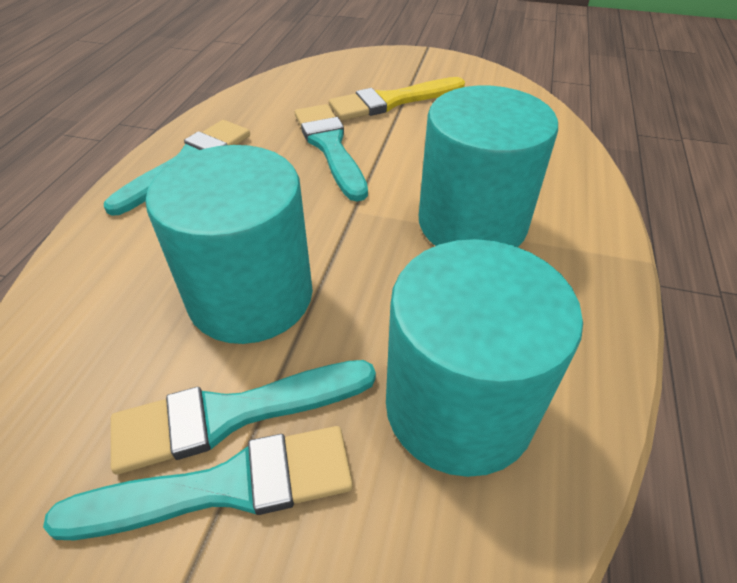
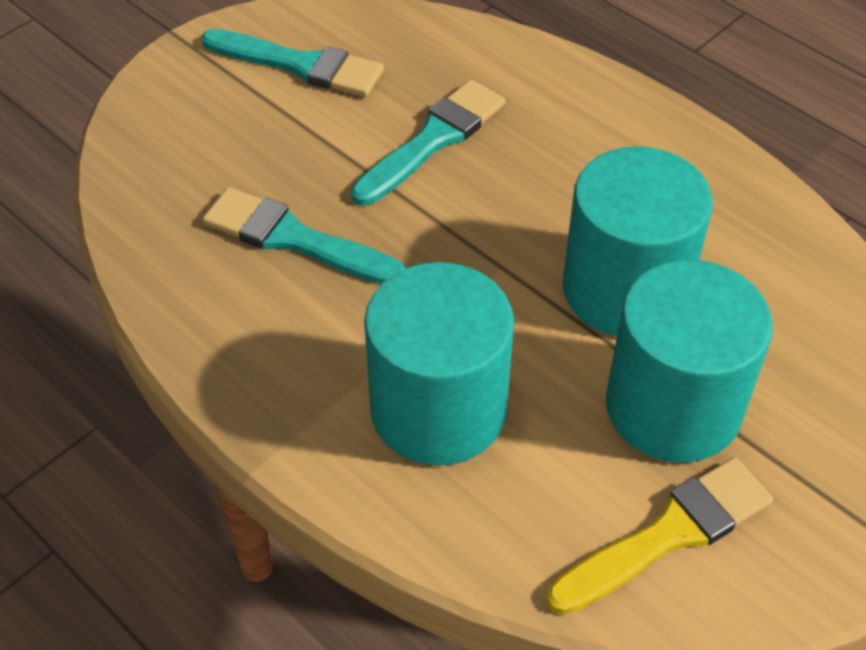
turquoise brush: 4 -> 3

